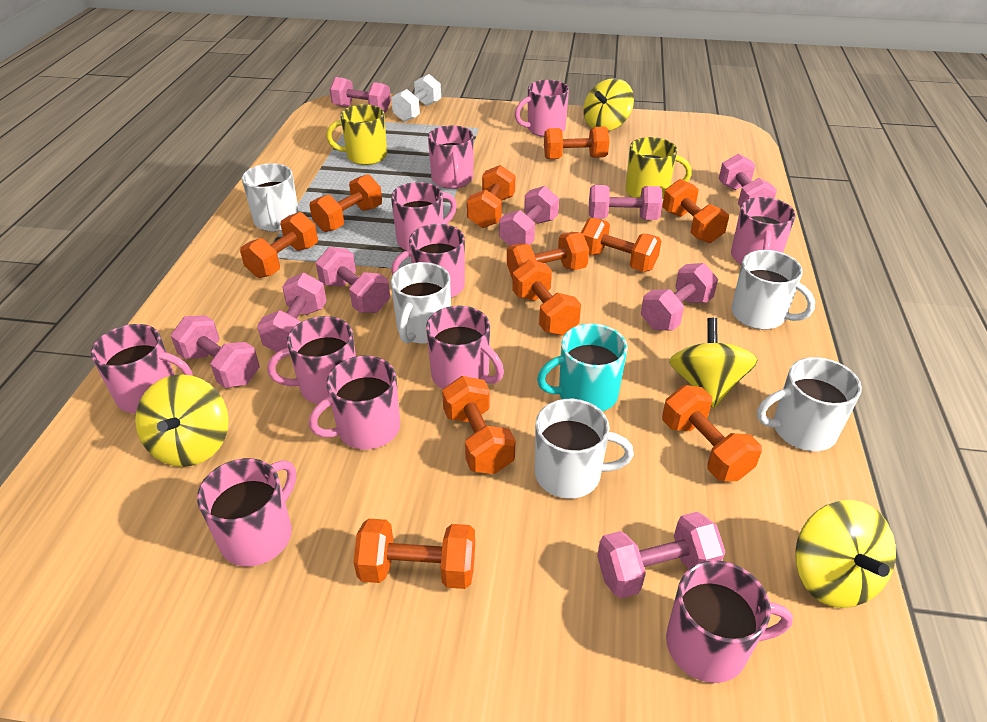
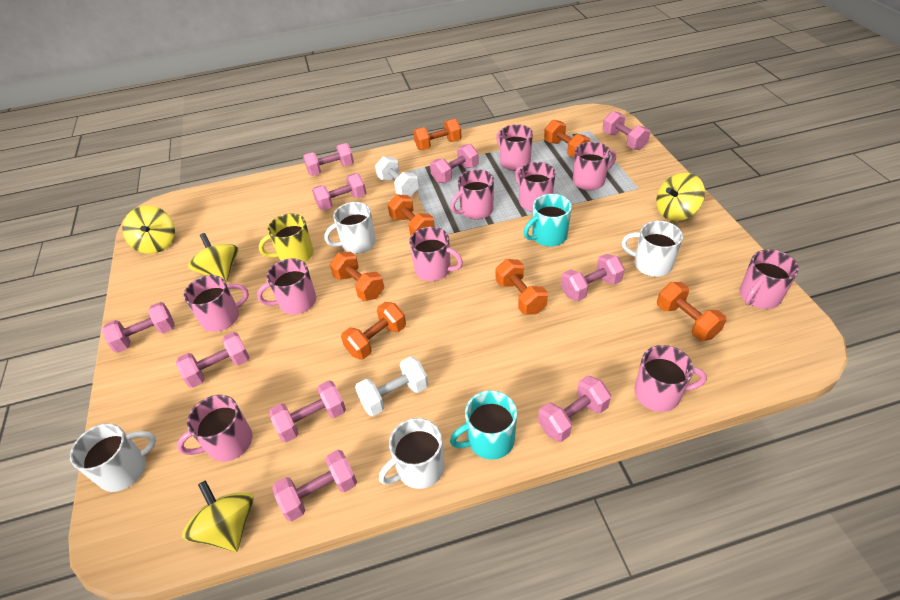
orange dumbbell: 11 -> 7
pink dumbbell: 9 -> 10
pink mug: 11 -> 10
turquoise mug: 1 -> 2
white dumbbell: 1 -> 2
white mug: 5 -> 4
yellow mug: 2 -> 1

